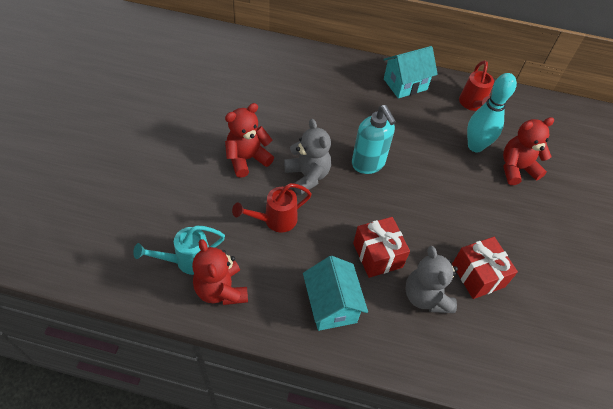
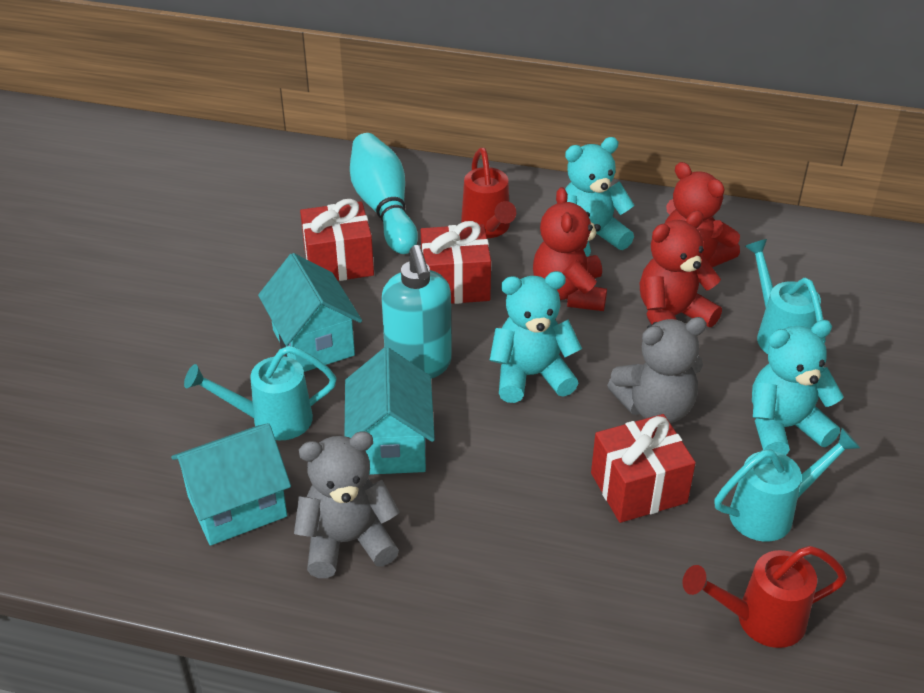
red gift: 2 -> 3
turquoise house: 2 -> 3
turquoise teddy bear: 0 -> 3
turquoise watering can: 1 -> 3

